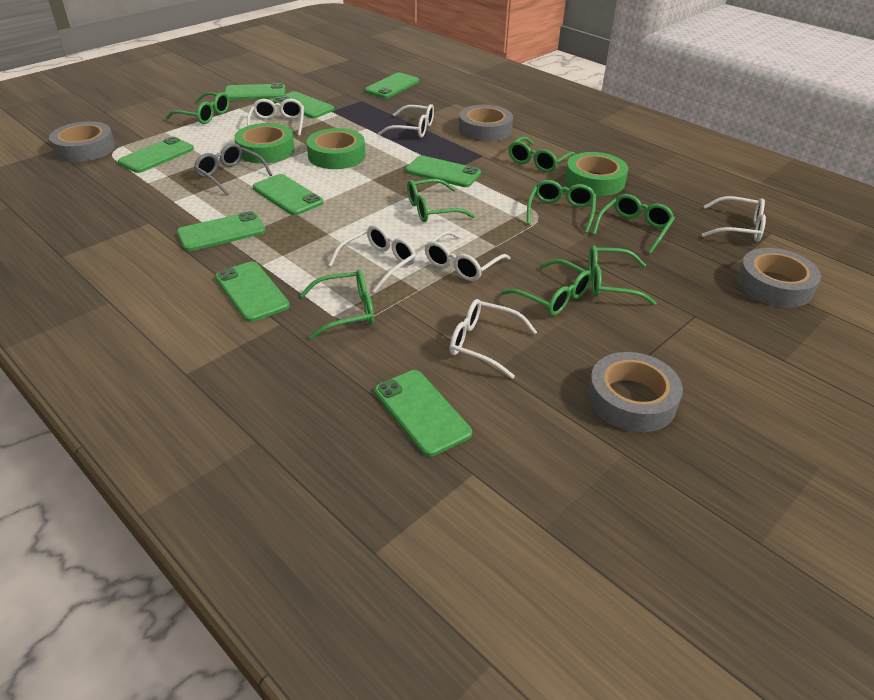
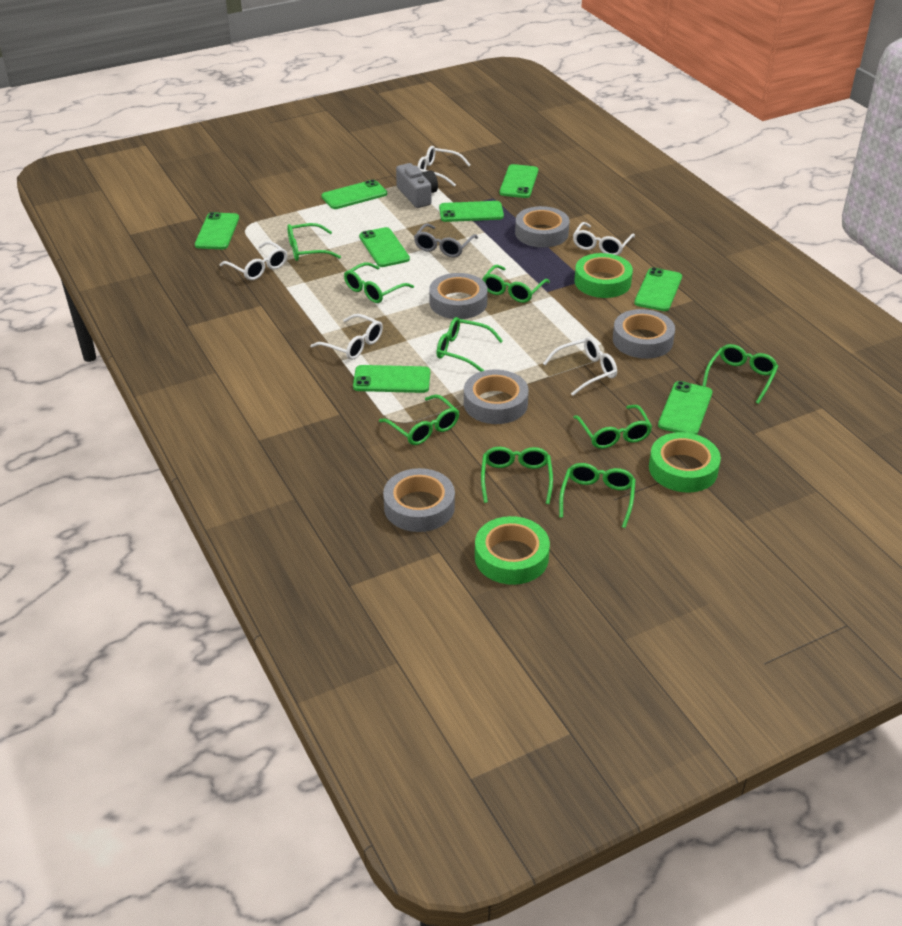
green glasses: 8 -> 9
green phone: 9 -> 8
grey camera: 0 -> 1
grey tape: 4 -> 5
white glasses: 6 -> 5

